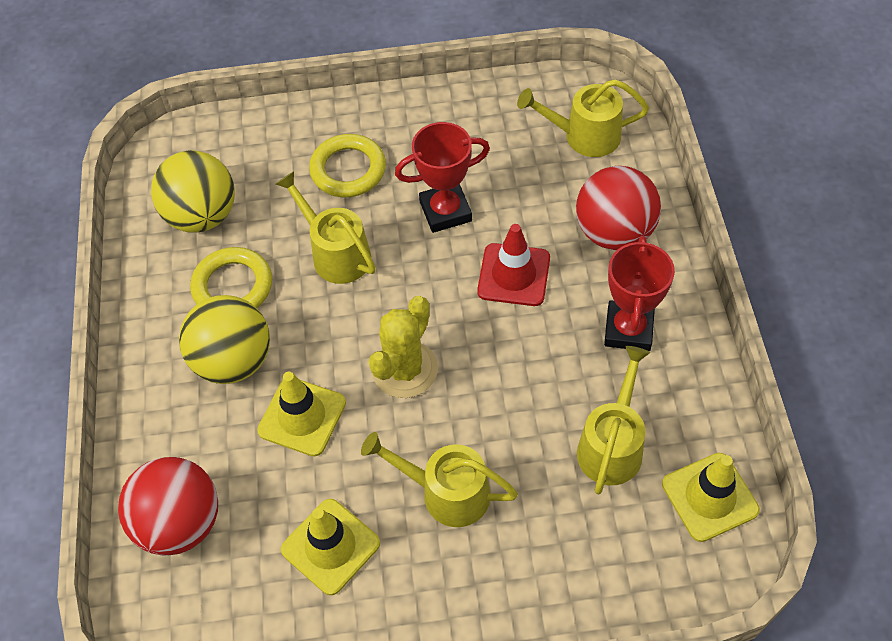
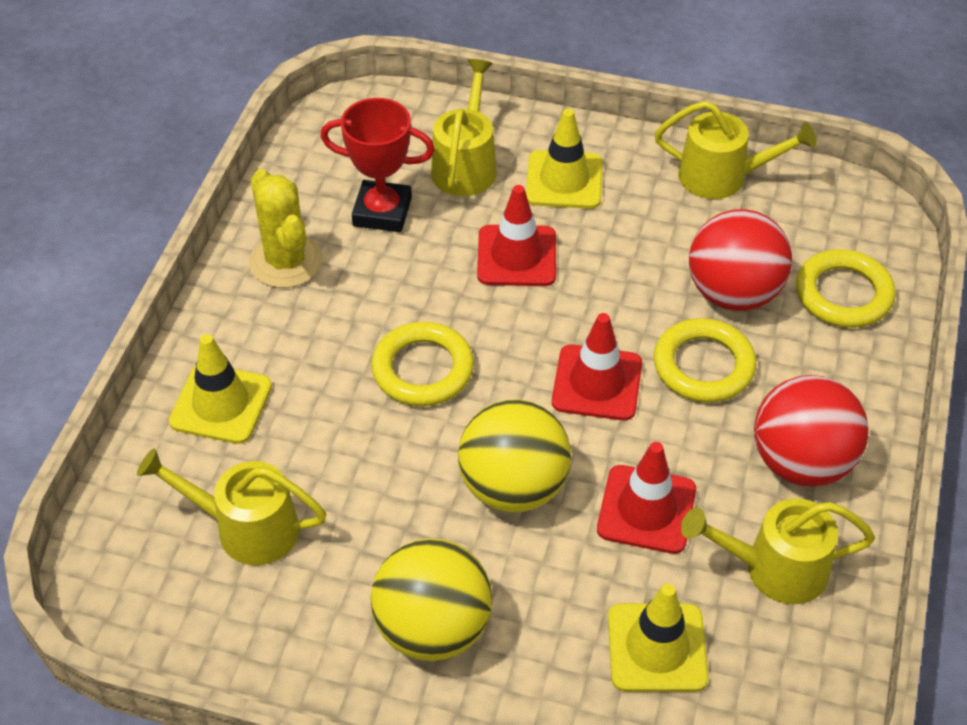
red traffic cone: 1 -> 3
red trophy: 2 -> 1
yellow ring: 2 -> 3

